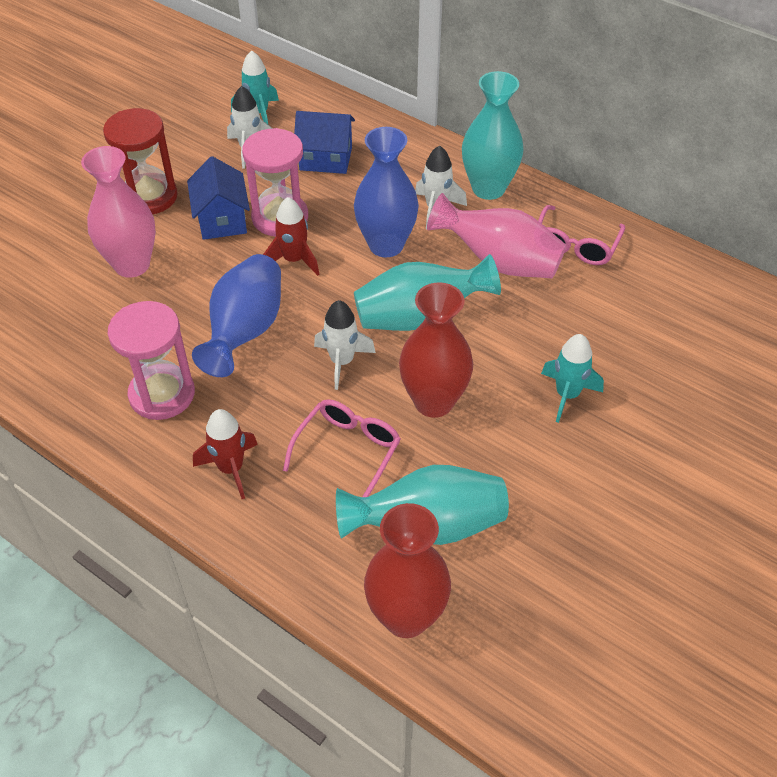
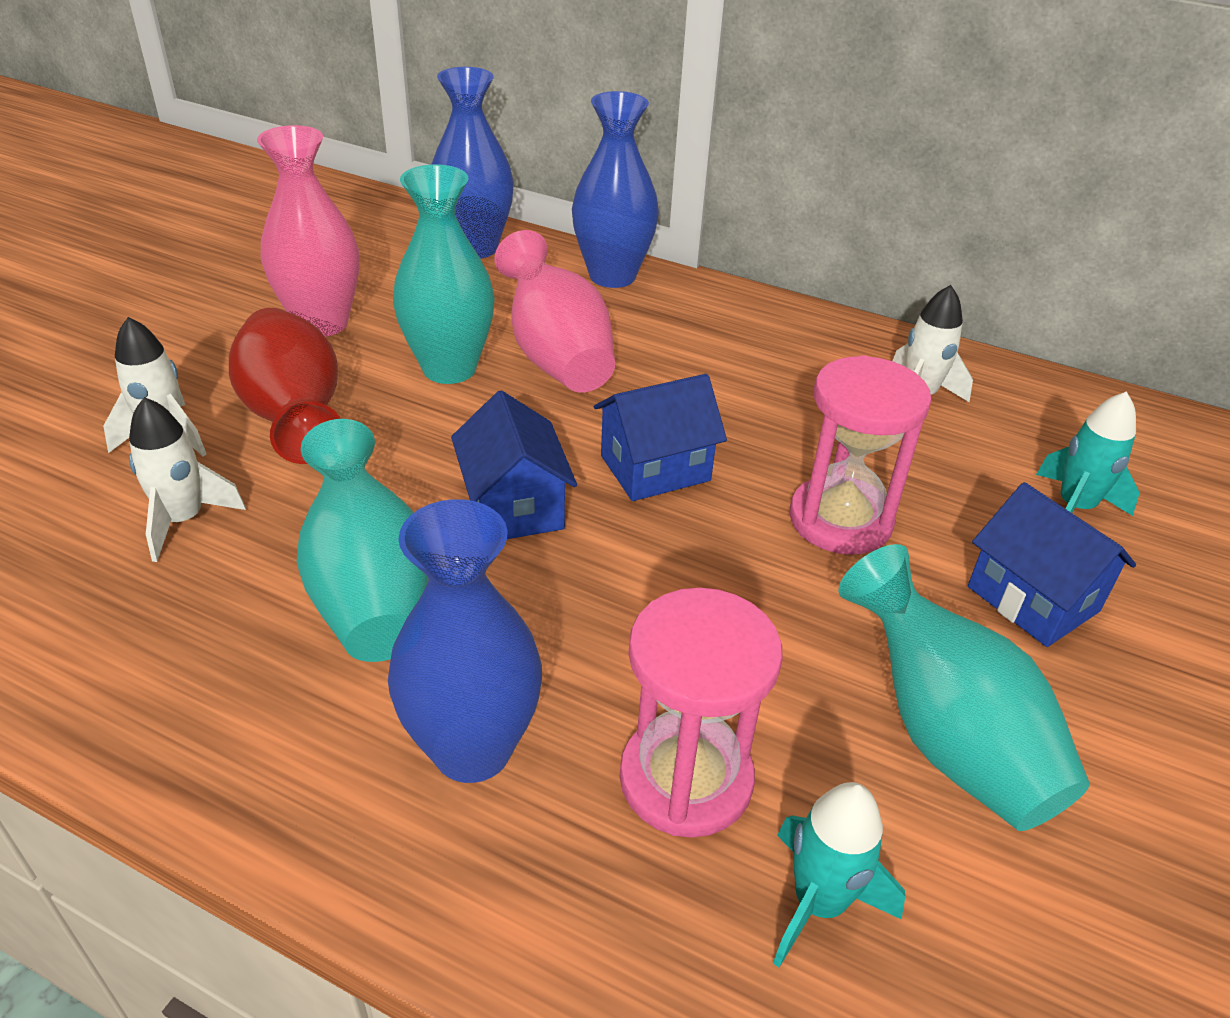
blue house: 2 -> 3
blue vase: 2 -> 3
pink glasses: 2 -> 0
red hourglass: 1 -> 0
red rocket: 2 -> 0
red vase: 2 -> 1

